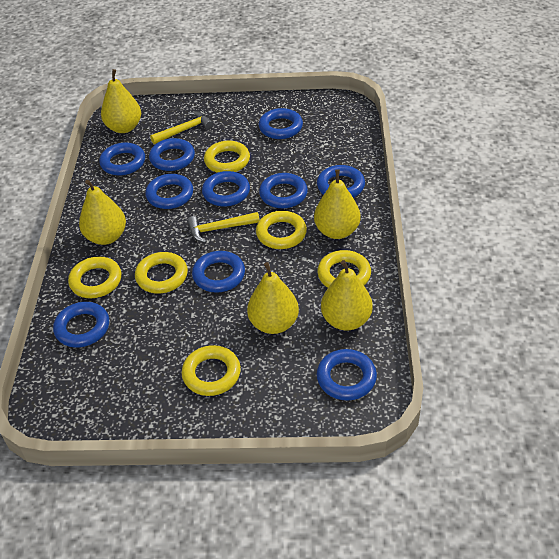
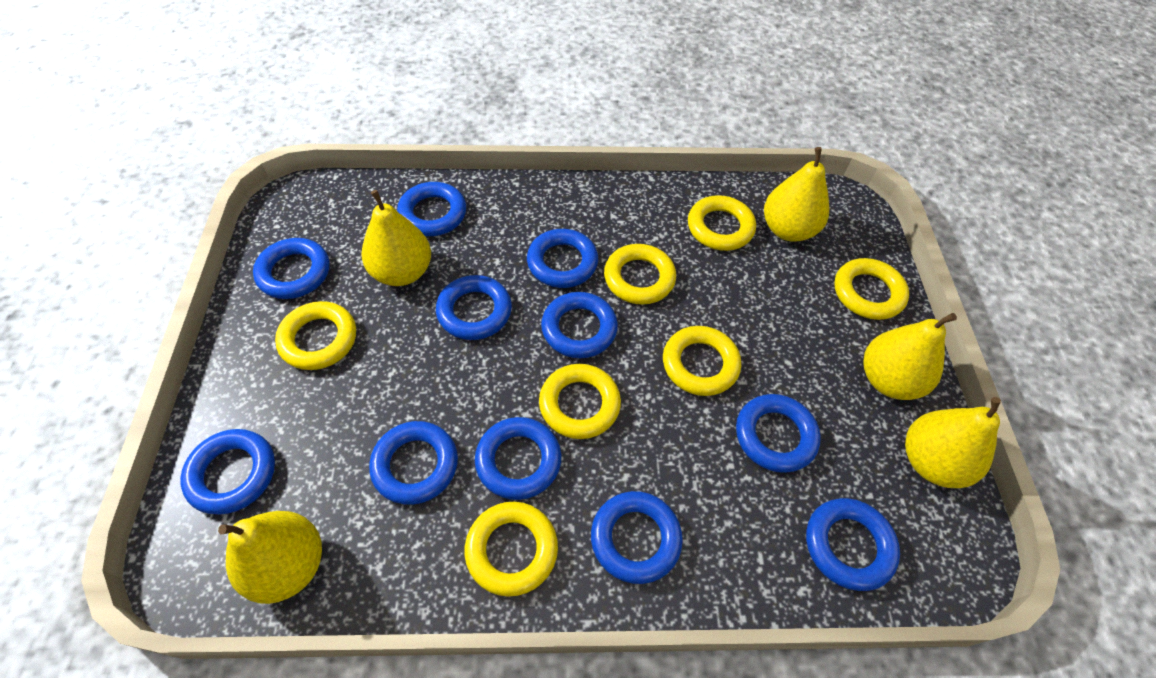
blue ring: 10 -> 11
yellow hammer: 2 -> 0
yellow ring: 6 -> 7

